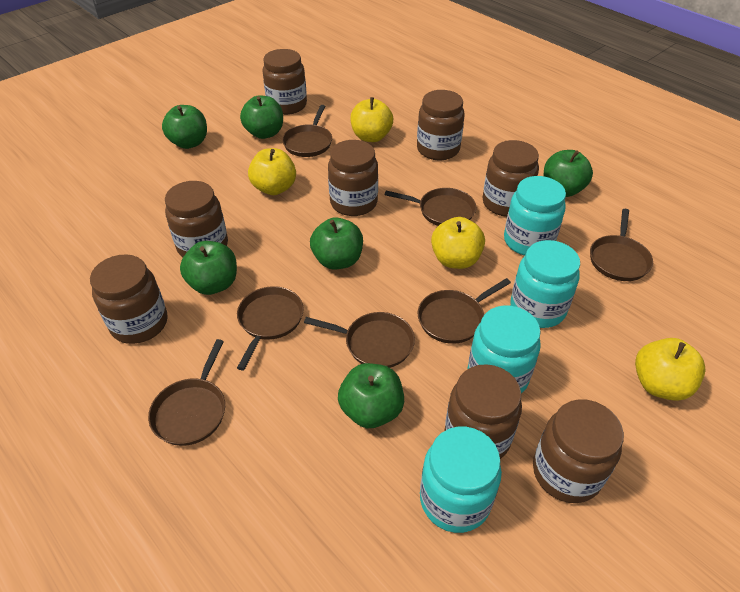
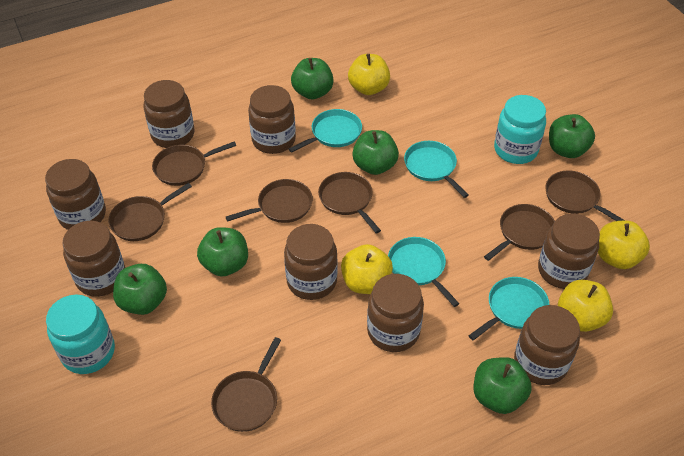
turquoise jar: 4 -> 2
turquoise pan: 0 -> 4

